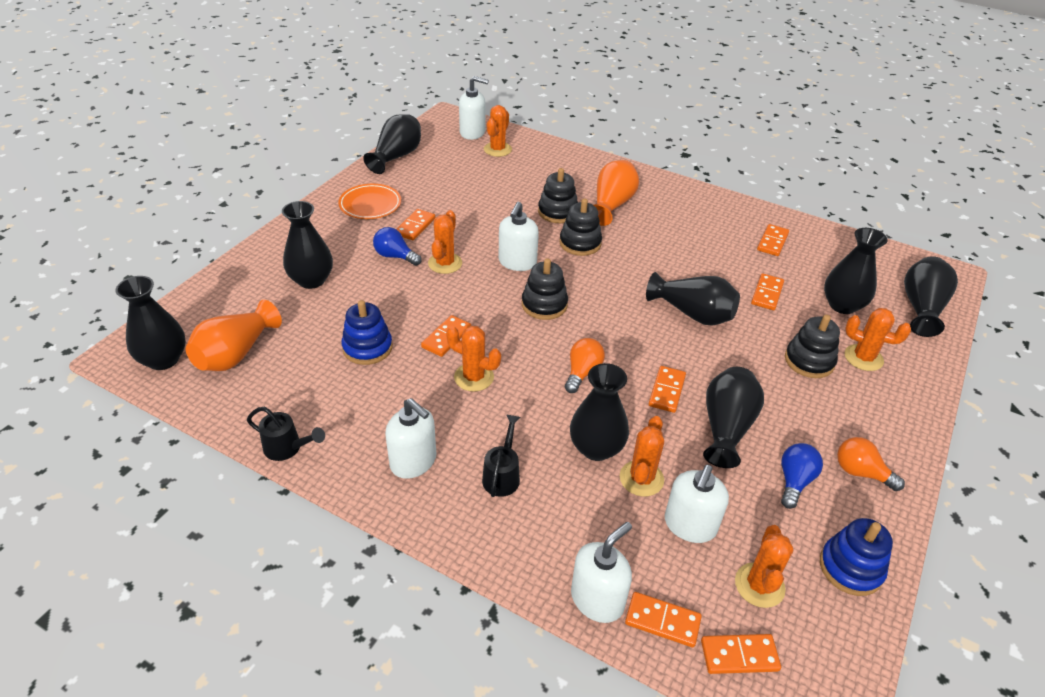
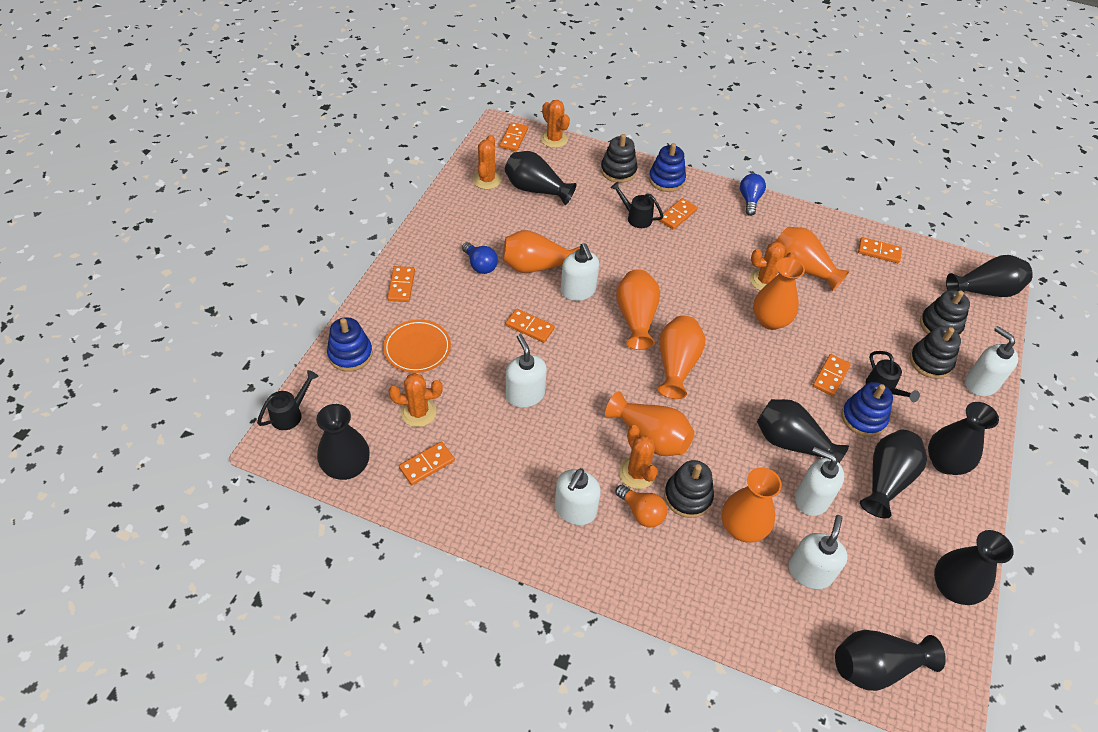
black watering can: 2 -> 3
blue stacking toy: 2 -> 3
orange cactus: 6 -> 5
orange light bulb: 2 -> 1
orange vase: 2 -> 7
white soap dispenser: 5 -> 6

